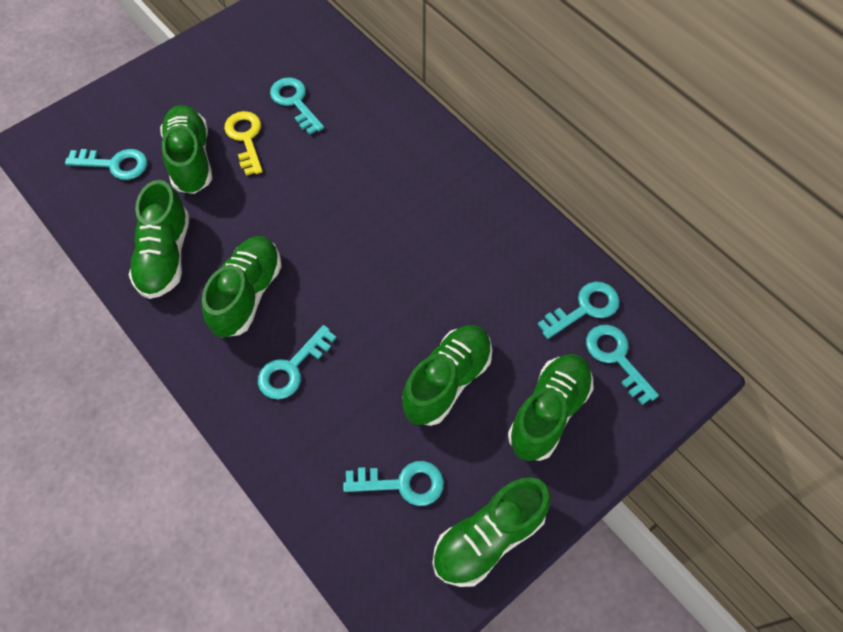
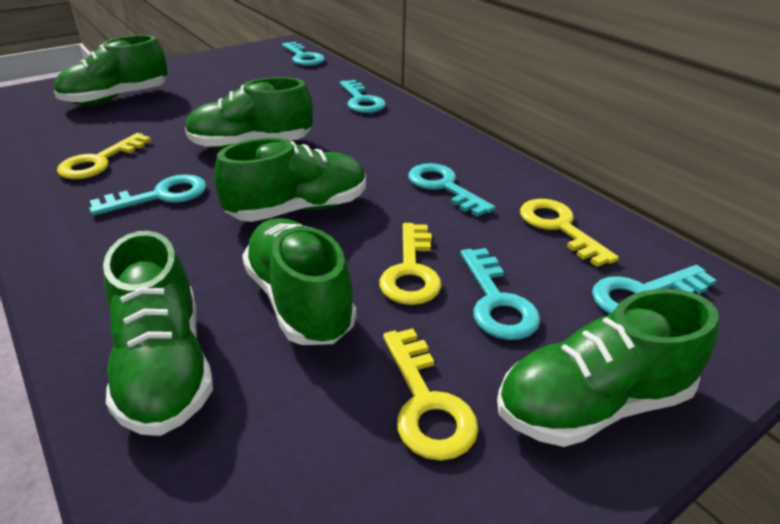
yellow key: 1 -> 4

